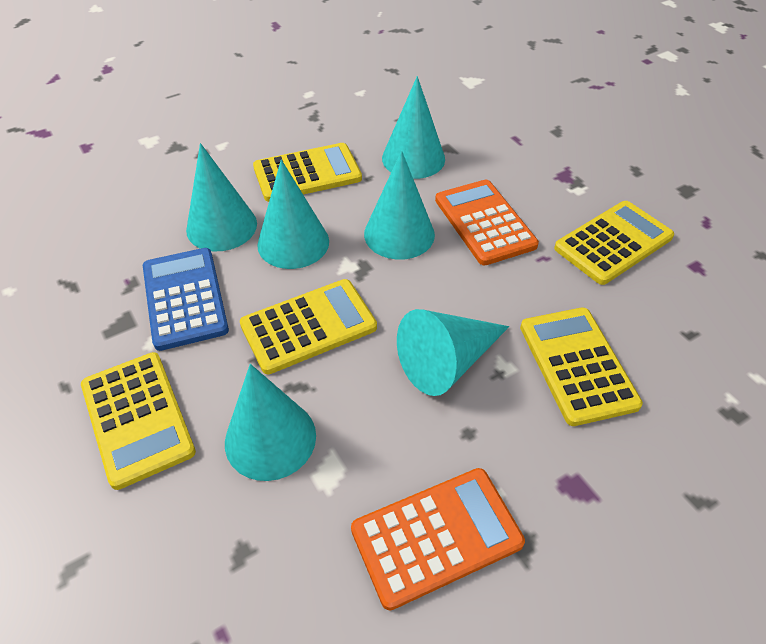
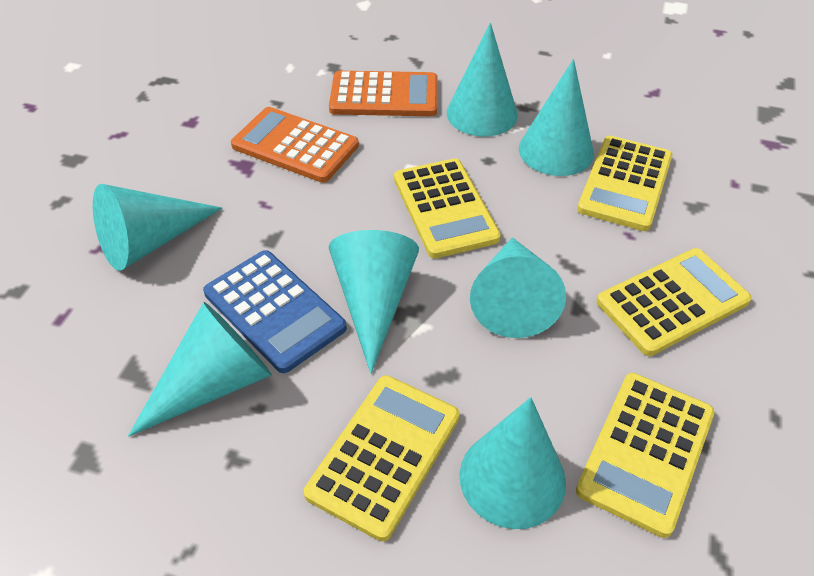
turquoise cone: 6 -> 7

